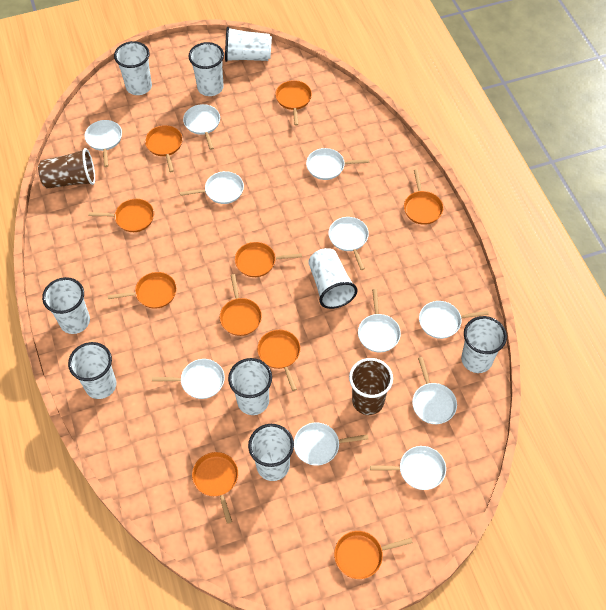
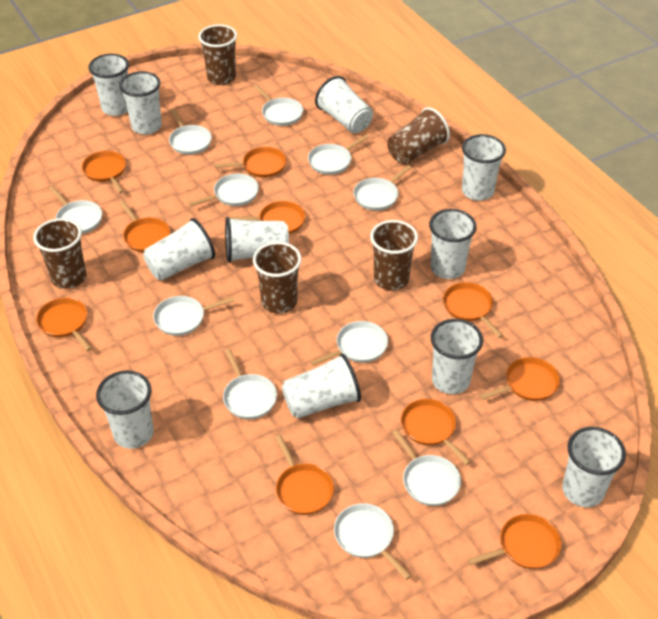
brown cup: 2 -> 5
white cup: 9 -> 11

